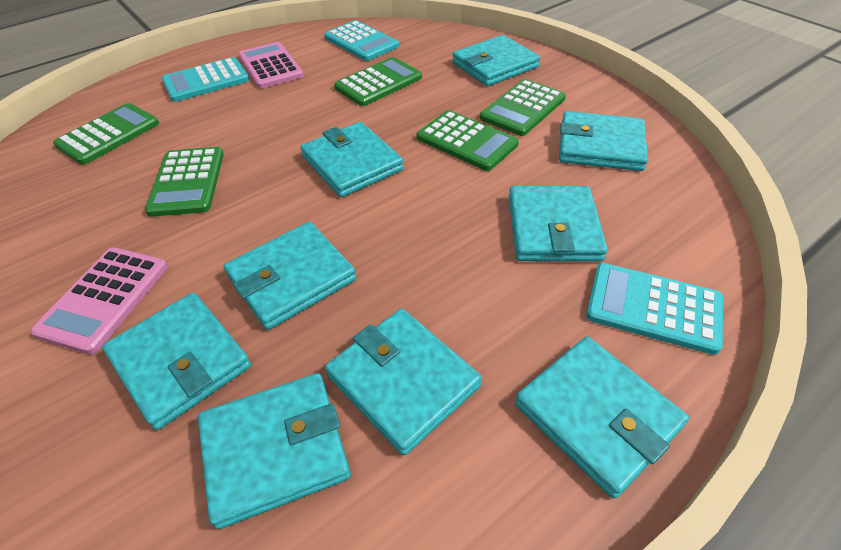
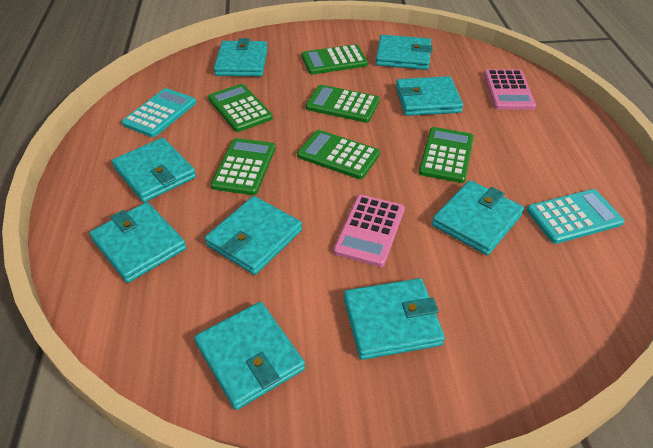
green calculator: 5 -> 6
turquoise calculator: 3 -> 2

